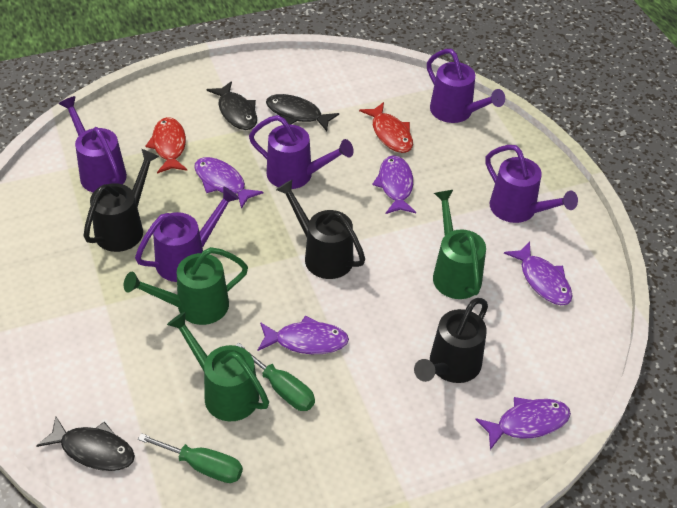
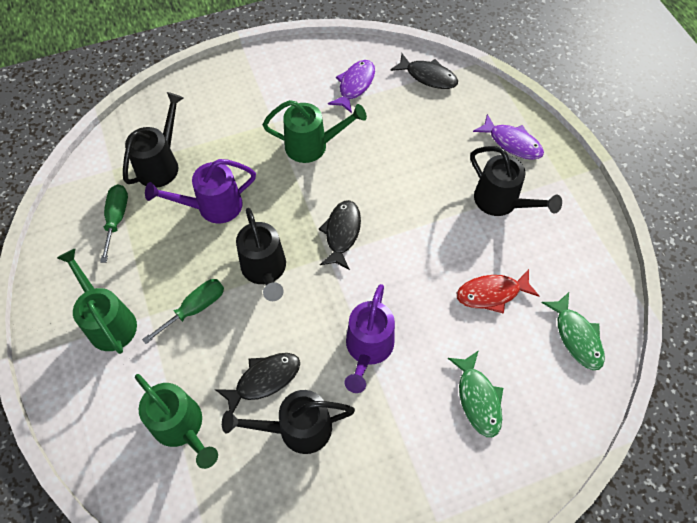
black watering can: 3 -> 4
green fish: 0 -> 2
purple fish: 5 -> 2
purple watering can: 5 -> 2
red fish: 2 -> 1

